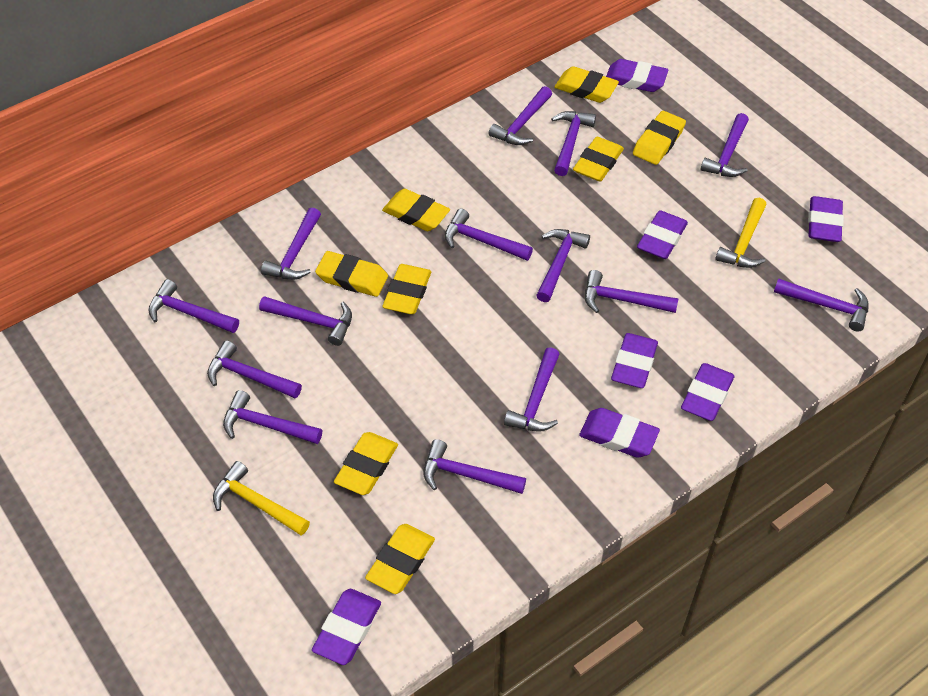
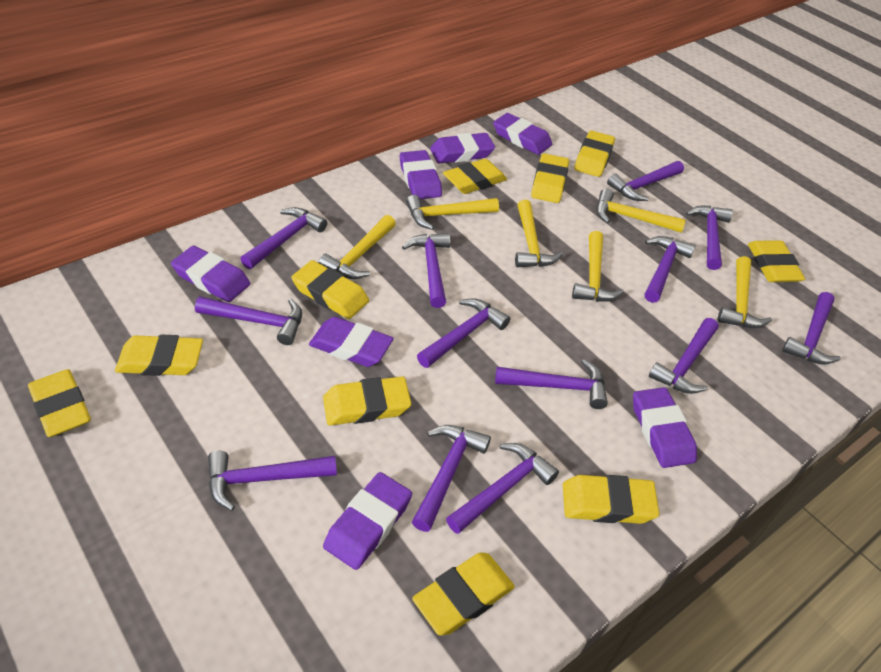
purple hammer: 14 -> 13
yellow eraser: 8 -> 10
yellow hammer: 2 -> 6

